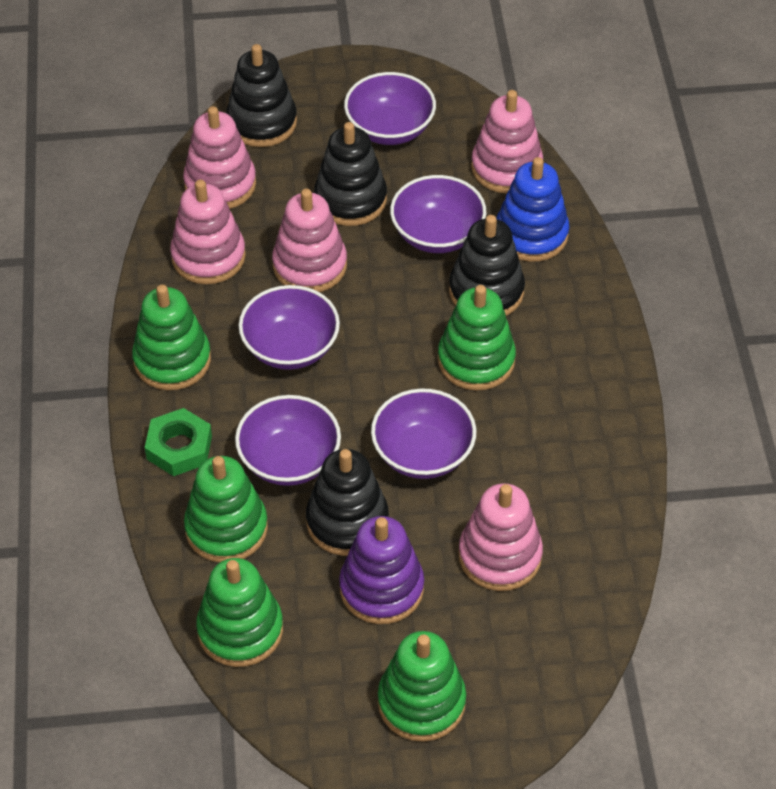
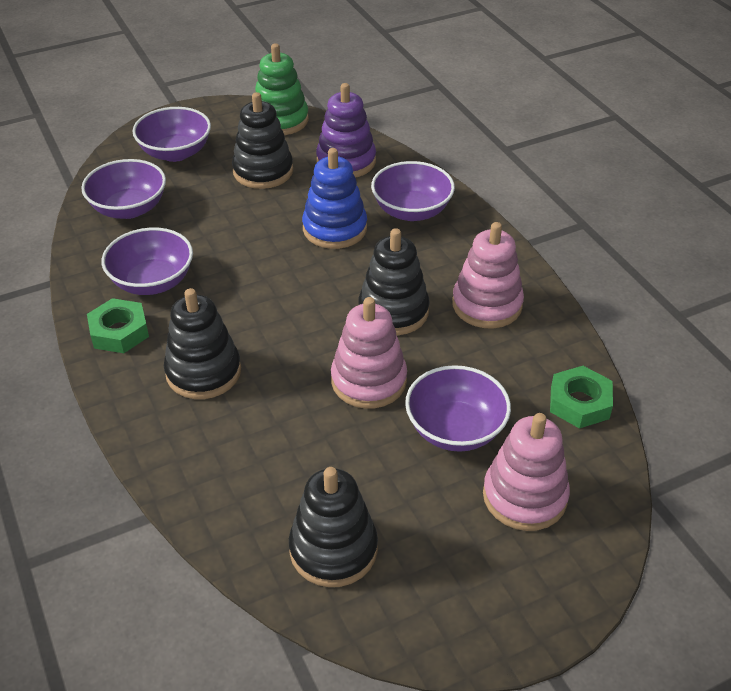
green nut: 1 -> 2
green stacking toy: 5 -> 1
pink stacking toy: 5 -> 3

